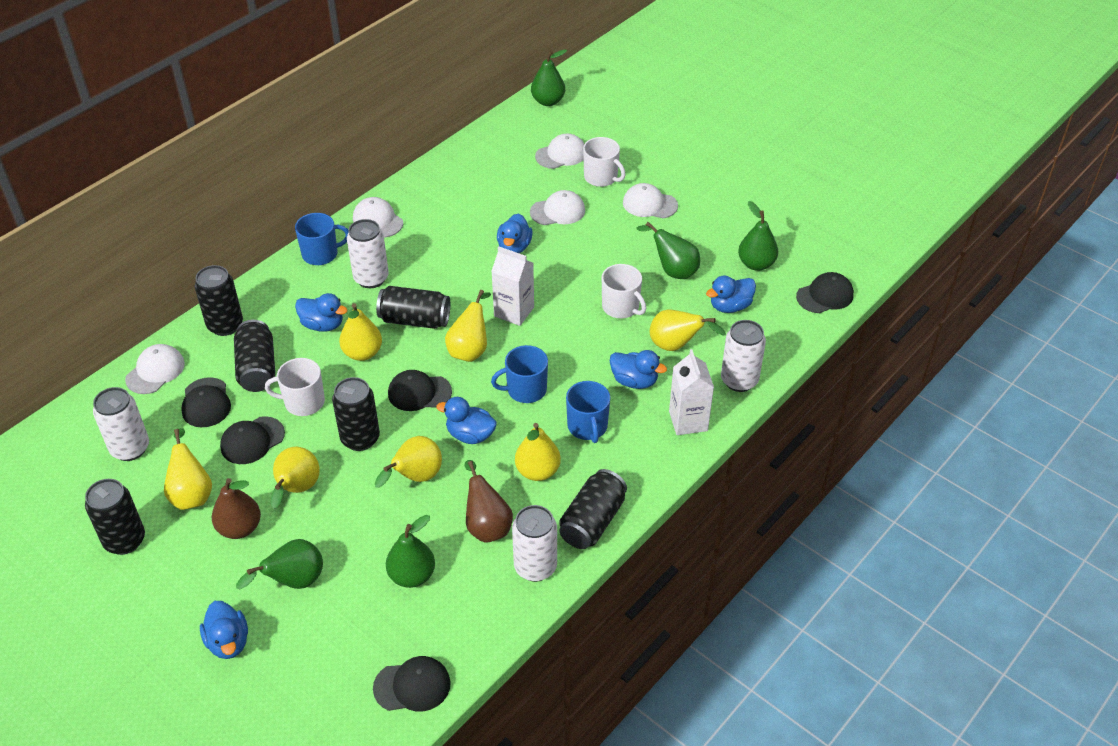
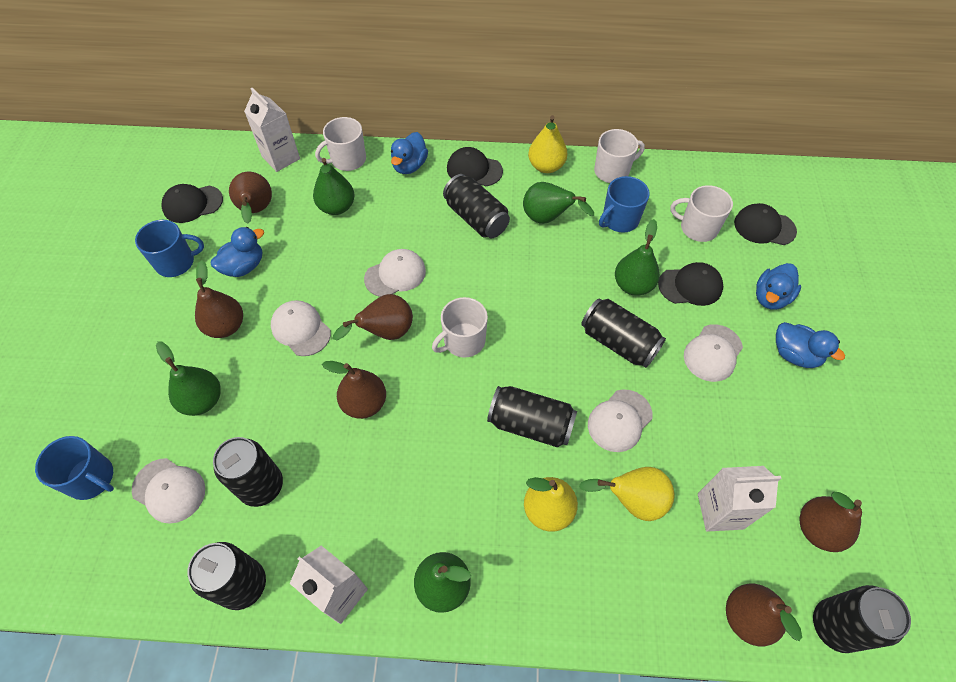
black cap: 5 -> 4
blue duck: 6 -> 4
brown pear: 2 -> 6
white can: 4 -> 0
white carton: 2 -> 3
white mug: 3 -> 4
yellow pear: 7 -> 3

